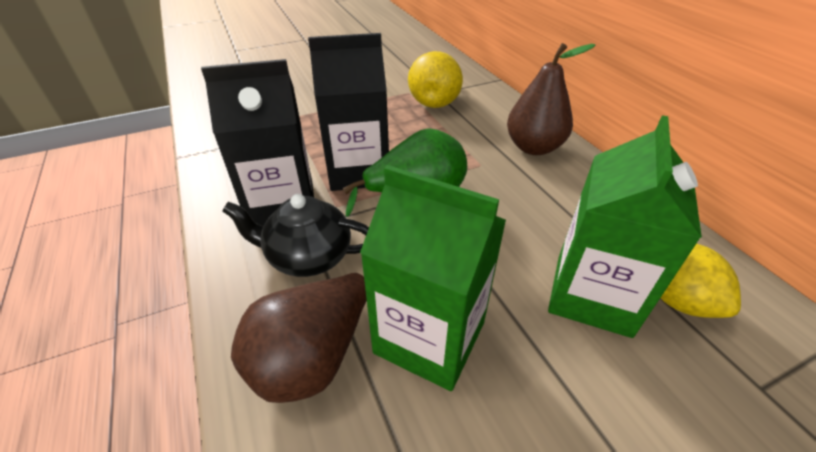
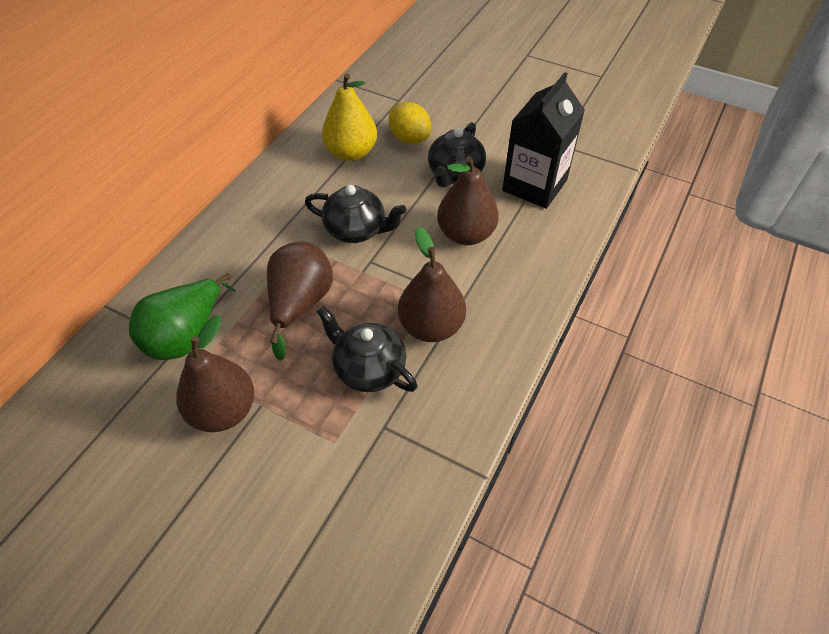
black carton: 2 -> 1
black teapot: 1 -> 3
brown pear: 2 -> 4
green carton: 2 -> 0

